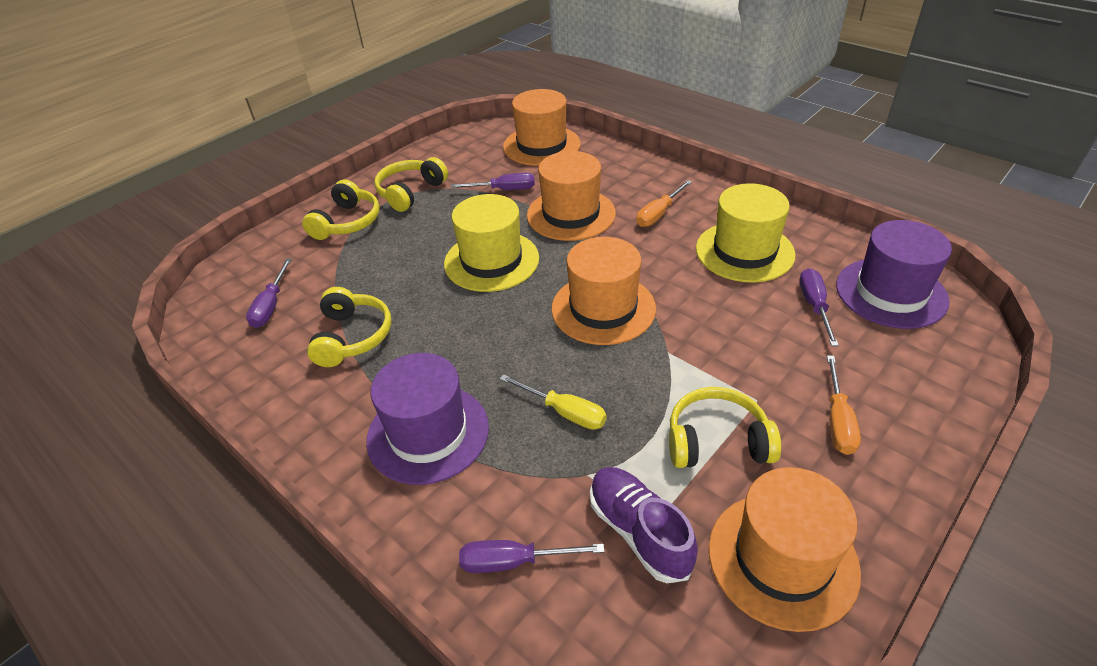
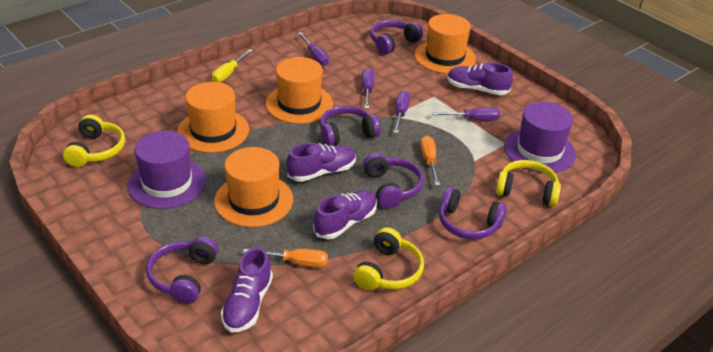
purple headphones: 0 -> 5
purple shoe: 1 -> 4
yellow hat: 2 -> 0
yellow headphones: 4 -> 3

